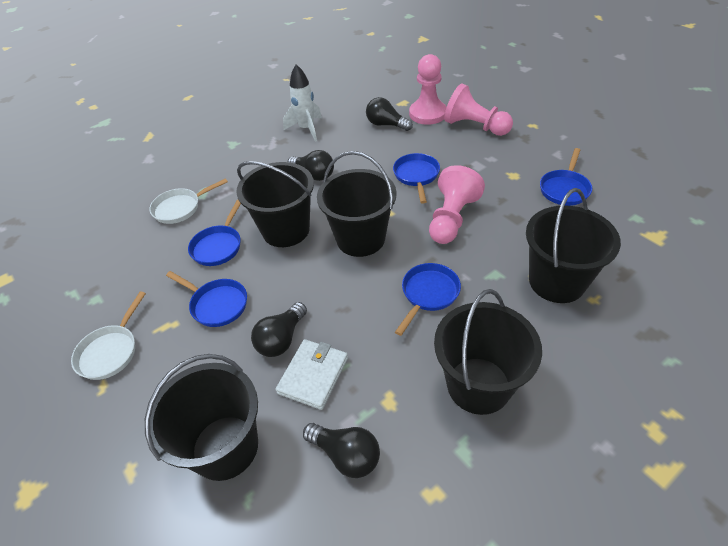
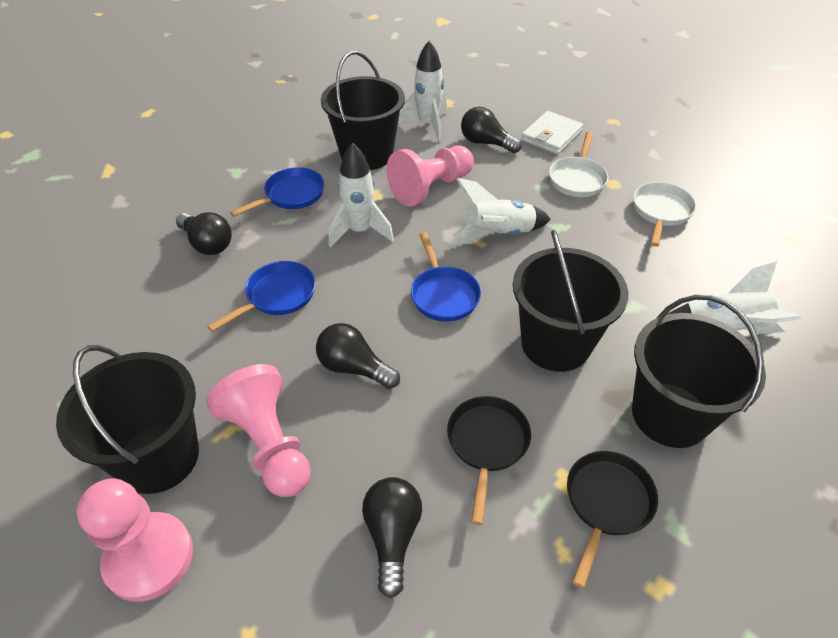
black bucket: 5 -> 4
black pan: 0 -> 2
blue pan: 5 -> 3
white rocket: 1 -> 4

